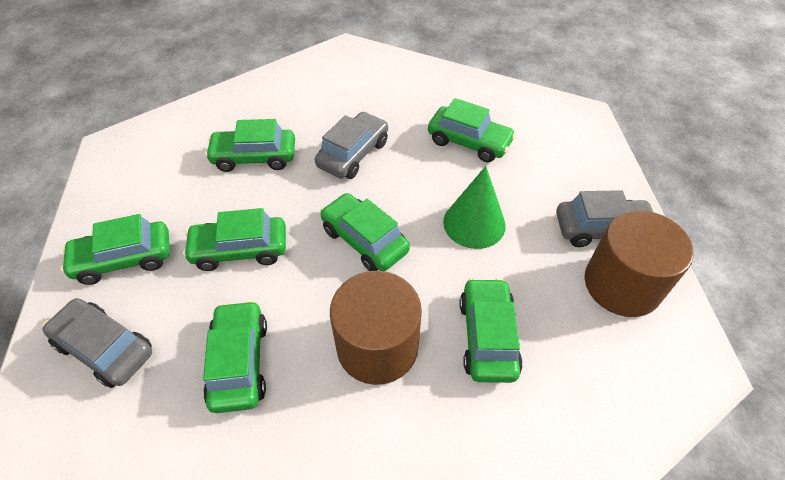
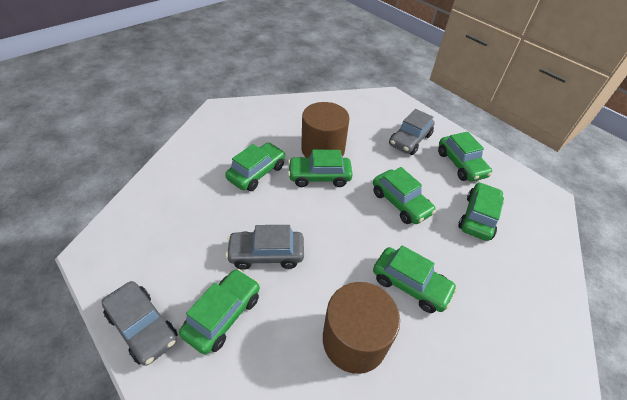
green cone: 1 -> 0

